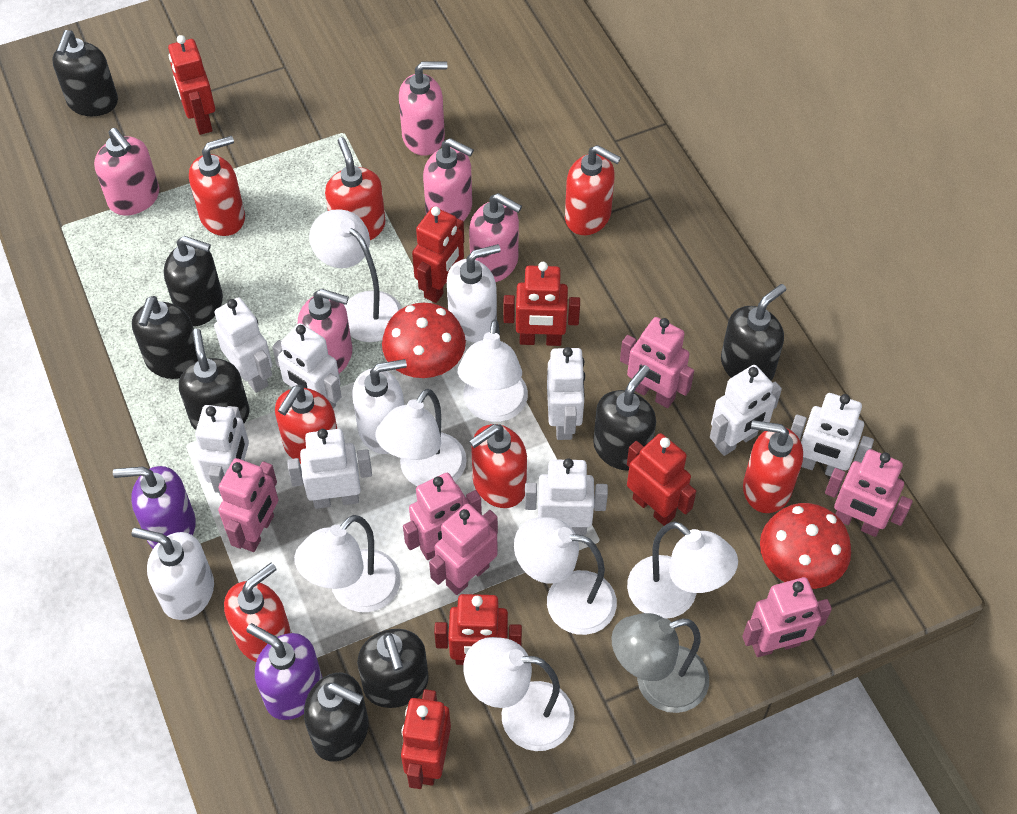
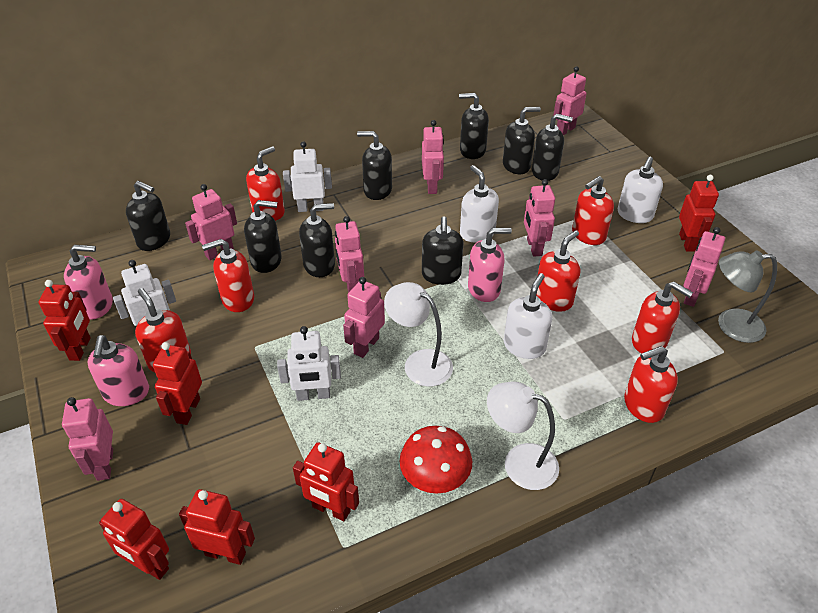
pink robot: 6 -> 8
pink soap dispenser: 5 -> 3
purple soap dispenser: 2 -> 0
red mushroom: 2 -> 1
white lamp: 7 -> 2
white robot: 8 -> 3

